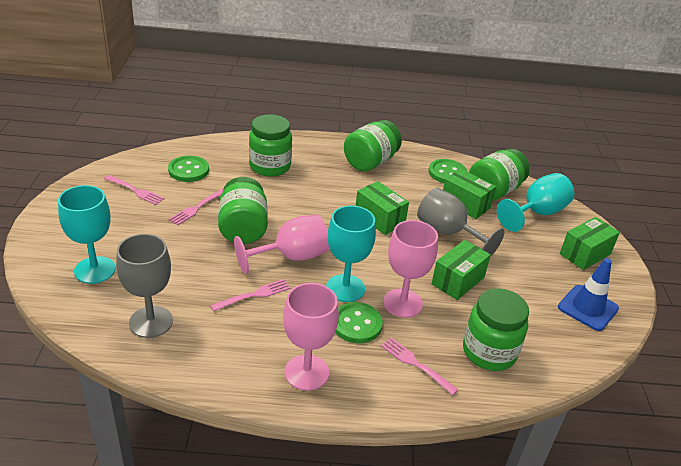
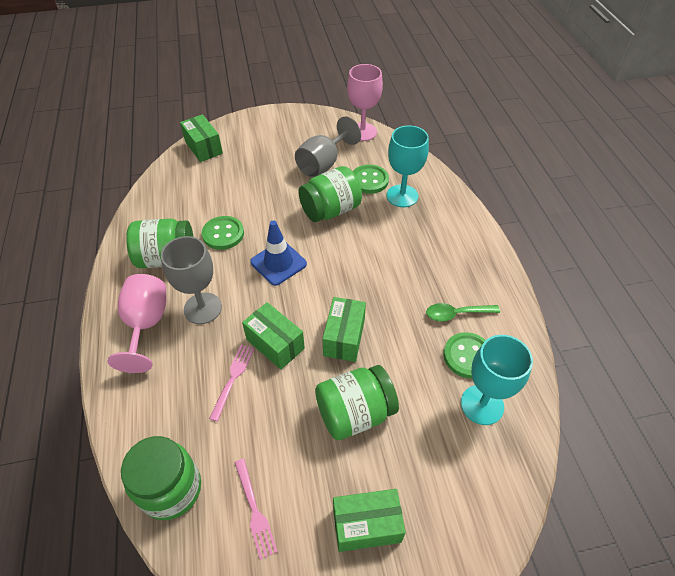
green jar: 5 -> 4
green spoon: 0 -> 1
pink fork: 4 -> 2
pink goblet: 3 -> 2
turquoise goblet: 3 -> 2

